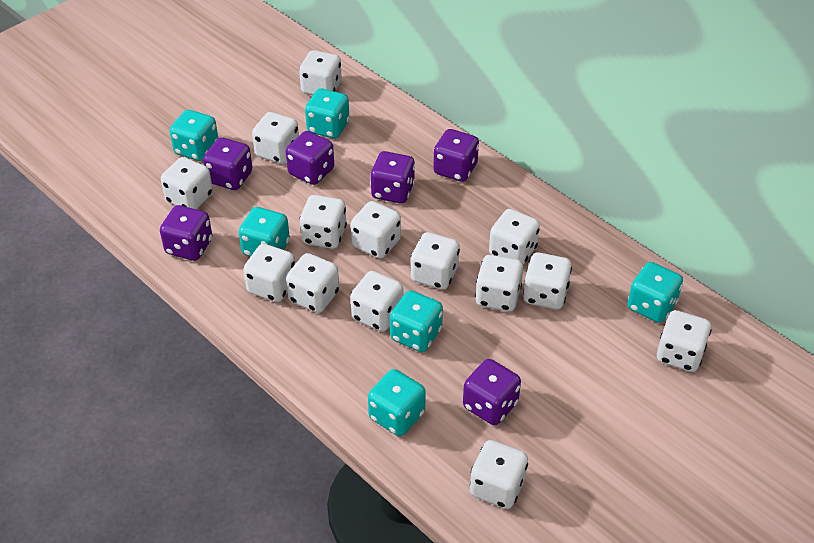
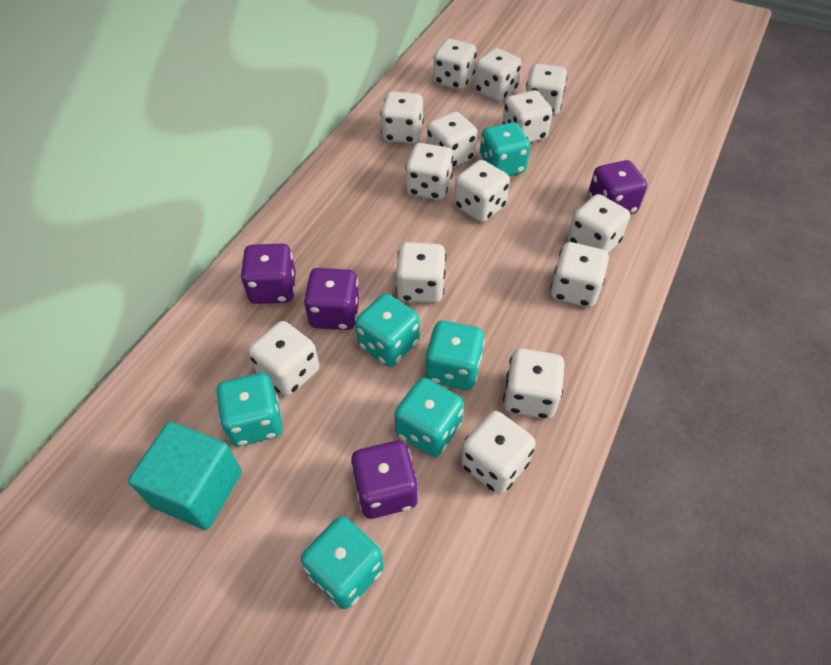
purple dice: 6 -> 4
turquoise cube: 0 -> 1

